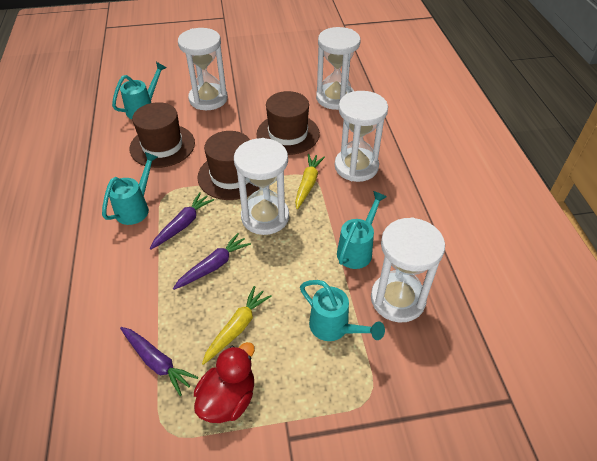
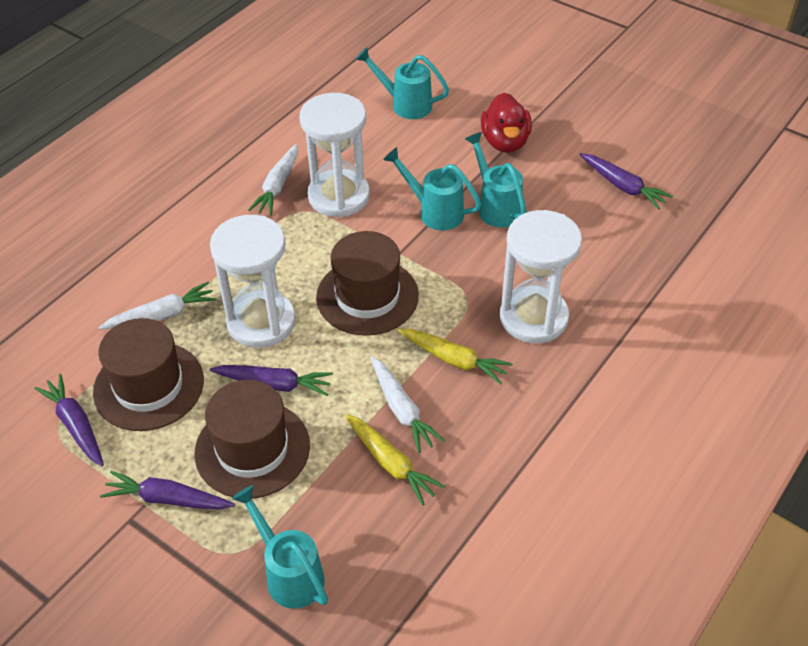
purple carrot: 3 -> 4
white carrot: 0 -> 3
white hourglass: 5 -> 3

